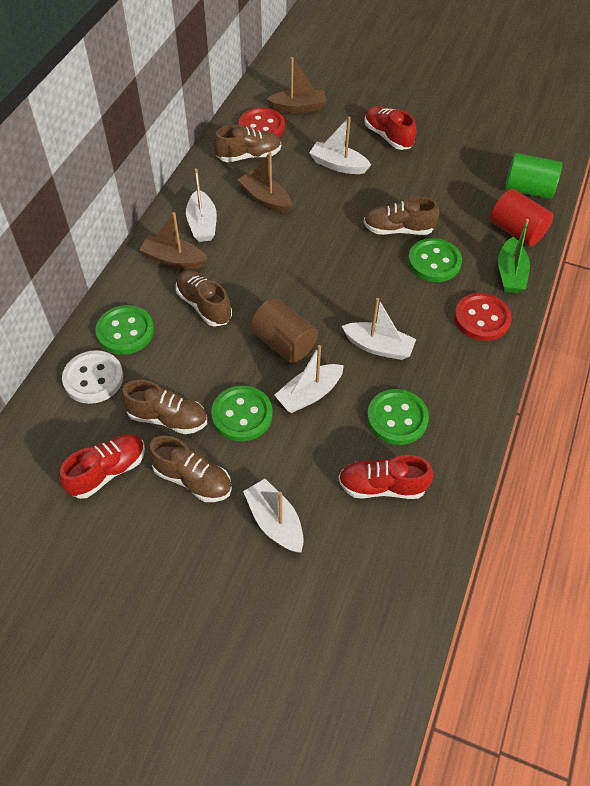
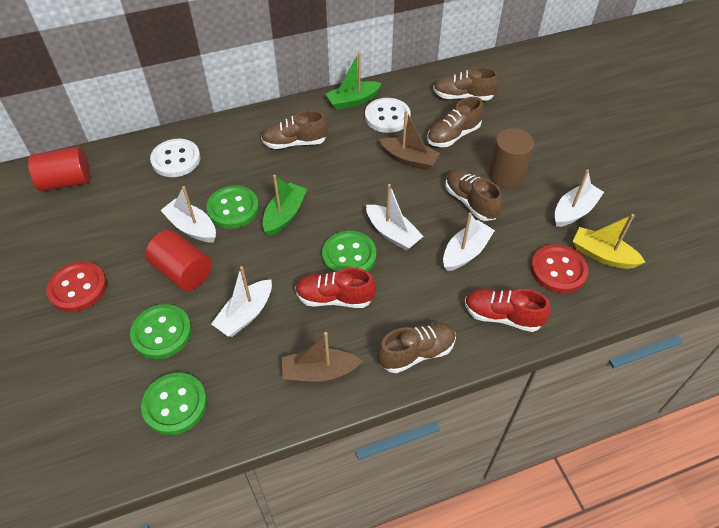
brown boat: 3 -> 2
green boat: 1 -> 2
green cylinder: 1 -> 0
red cylinder: 1 -> 2
red shoe: 3 -> 2
white button: 1 -> 2
yellow boat: 0 -> 1

